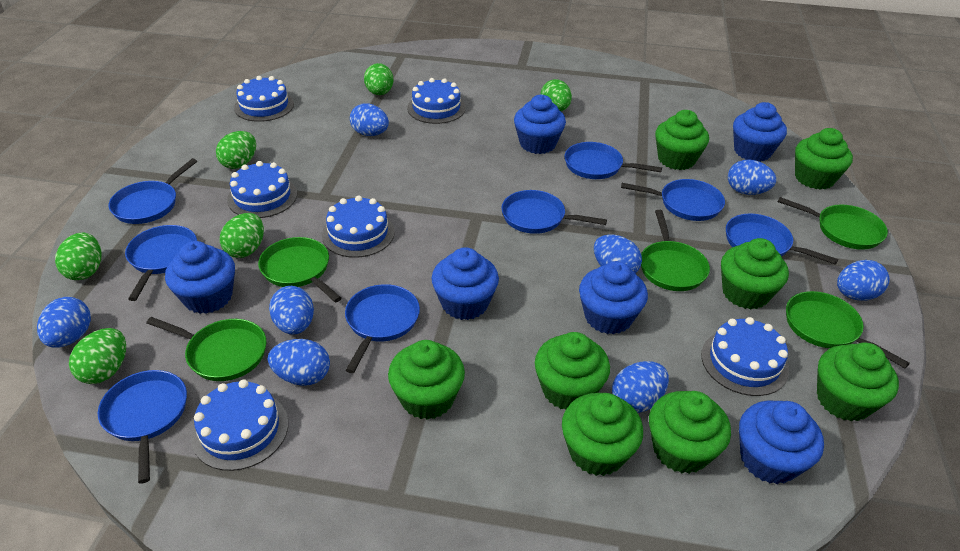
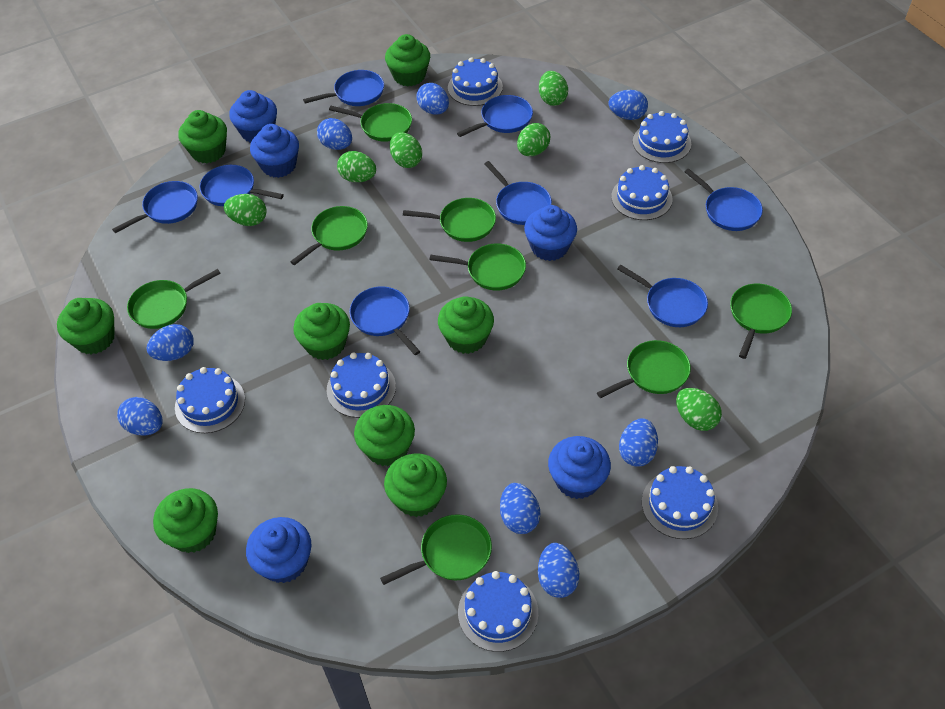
blue cake: 6 -> 7
blue cupcake: 6 -> 5
green pan: 5 -> 8

